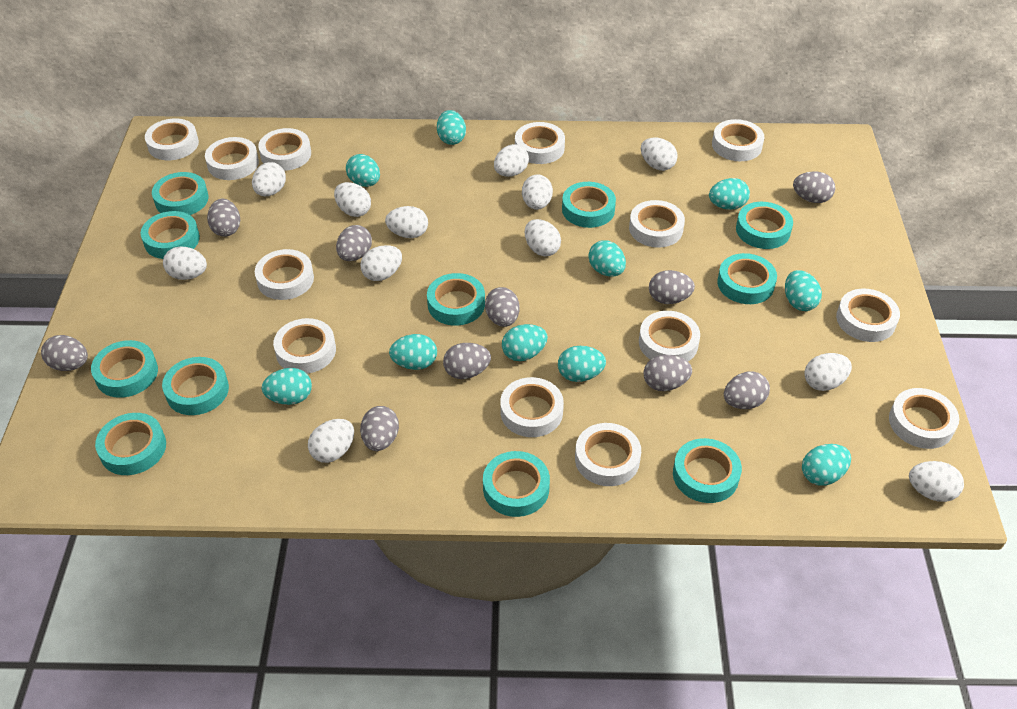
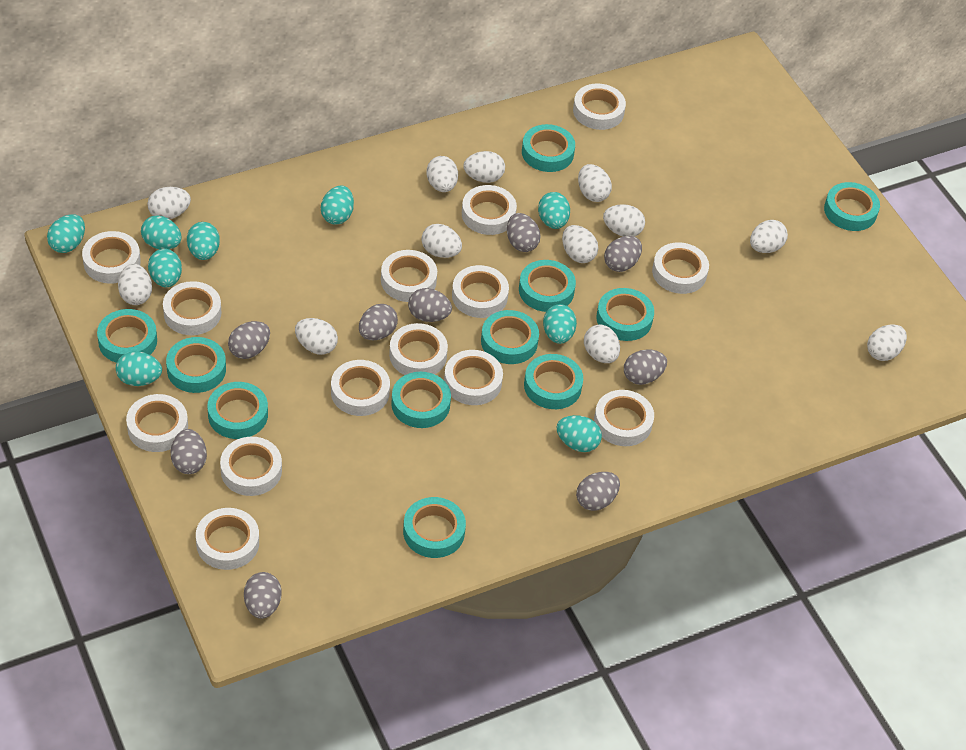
grey egg: 10 -> 9
turquoise egg: 10 -> 9
white tape: 13 -> 14

